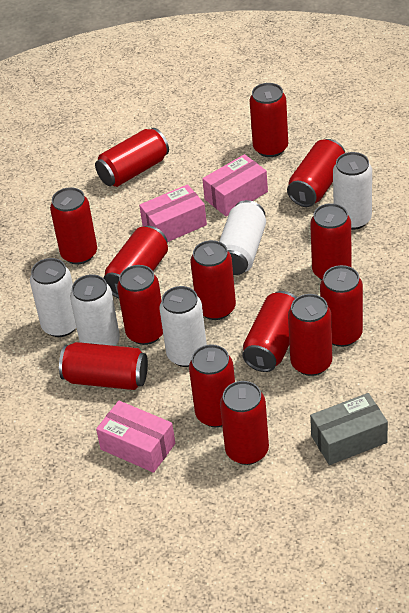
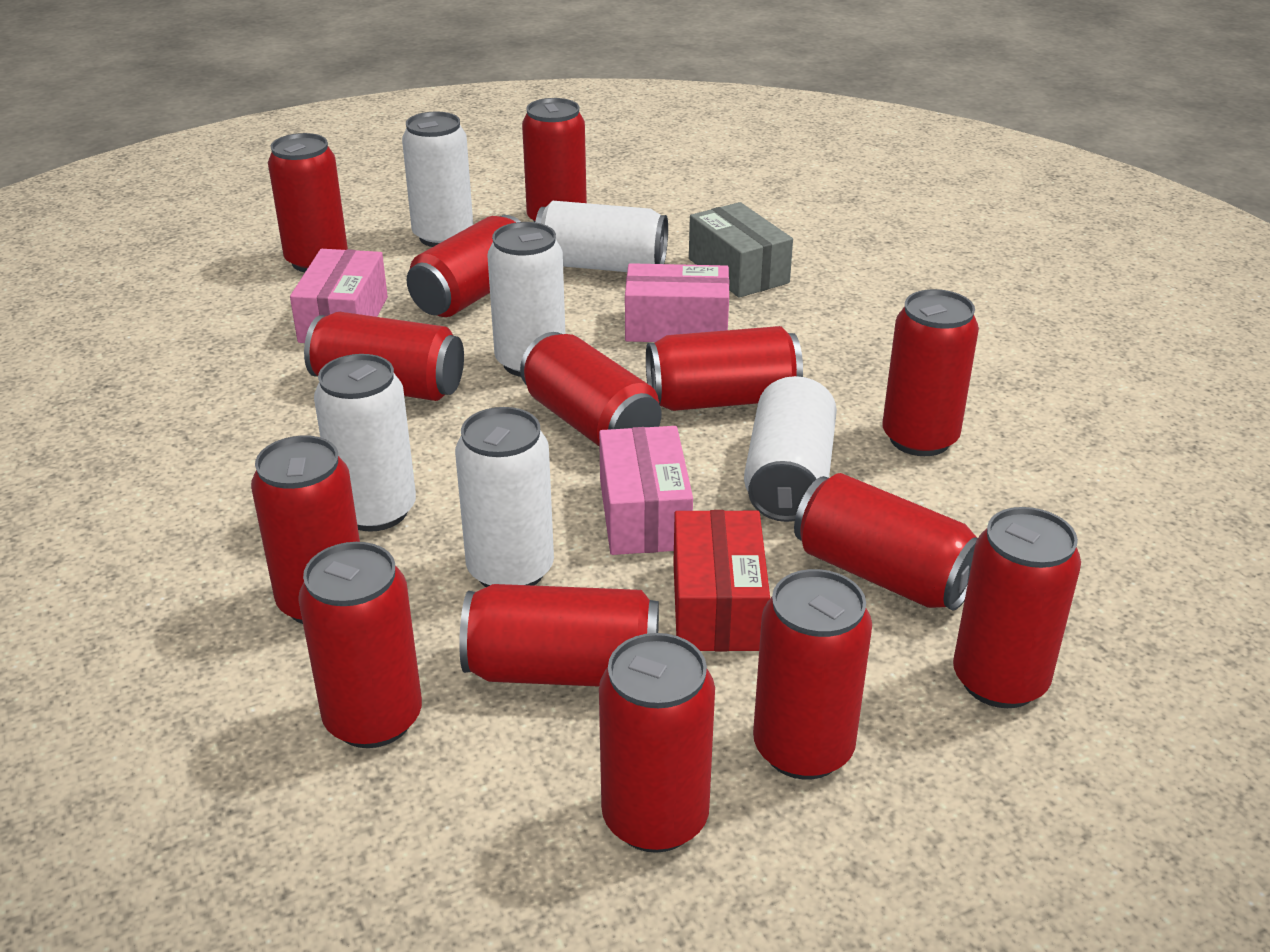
red box: 0 -> 1
white can: 5 -> 6

